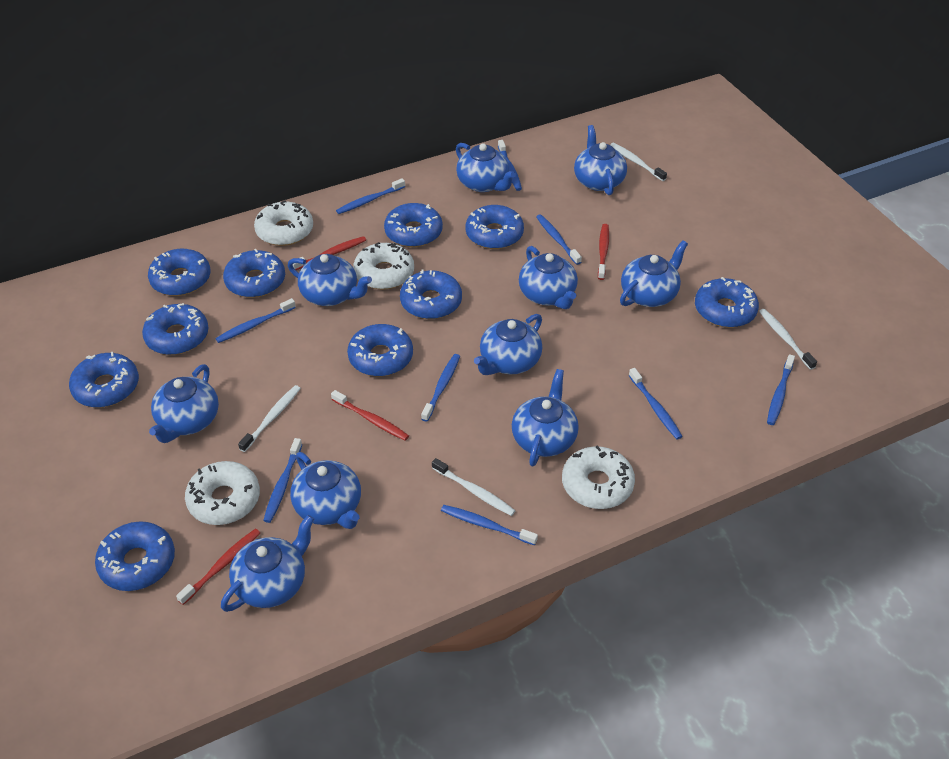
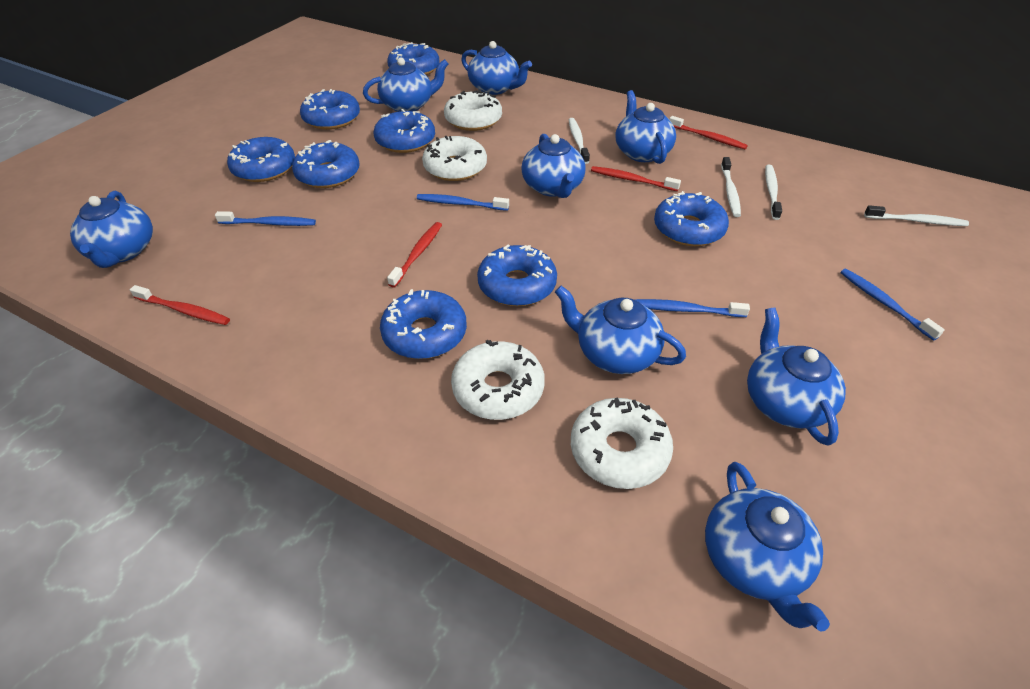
blue donut: 10 -> 8
blue teapot: 10 -> 8
blue toothbrush: 9 -> 4

